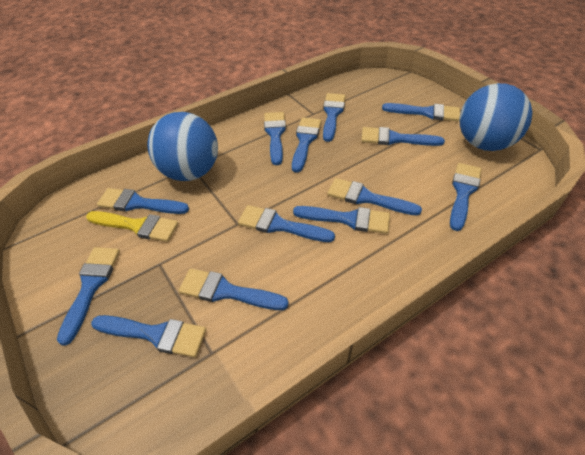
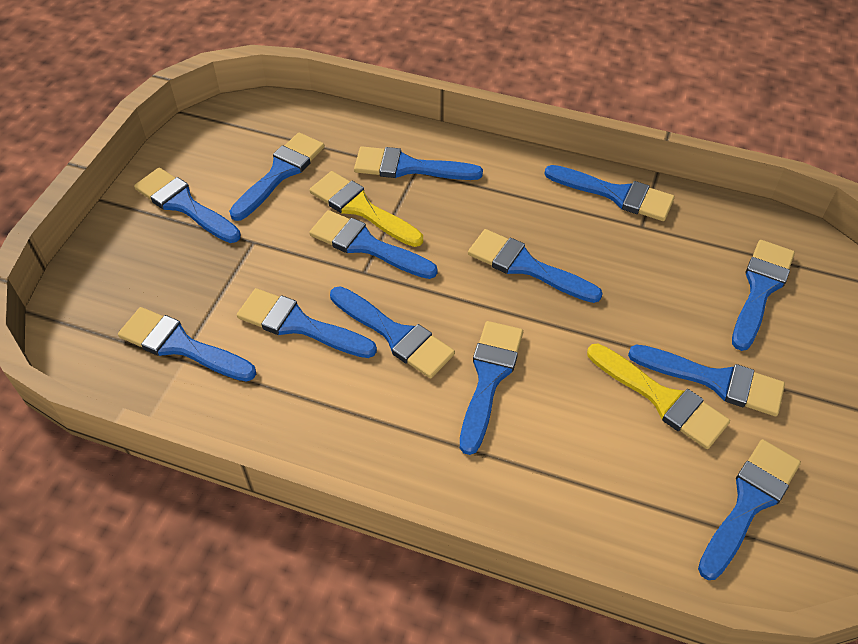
blue ball: 2 -> 0
yellow brush: 1 -> 2

